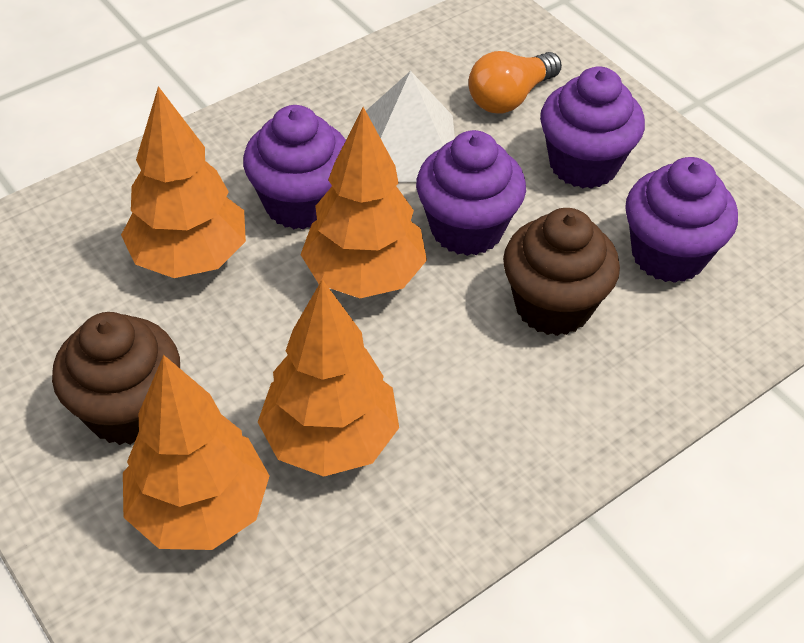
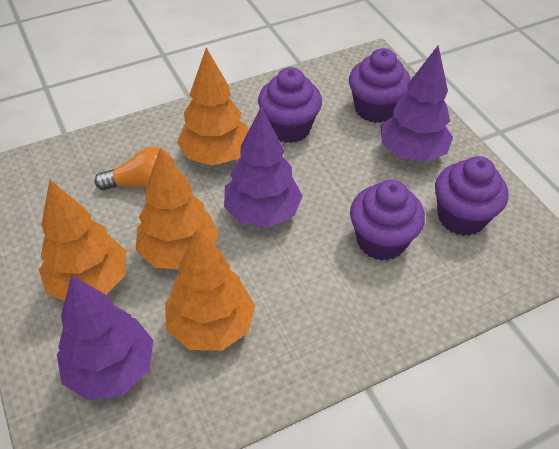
brown cupcake: 2 -> 0
purple tree: 0 -> 3
white pyramid: 1 -> 0

